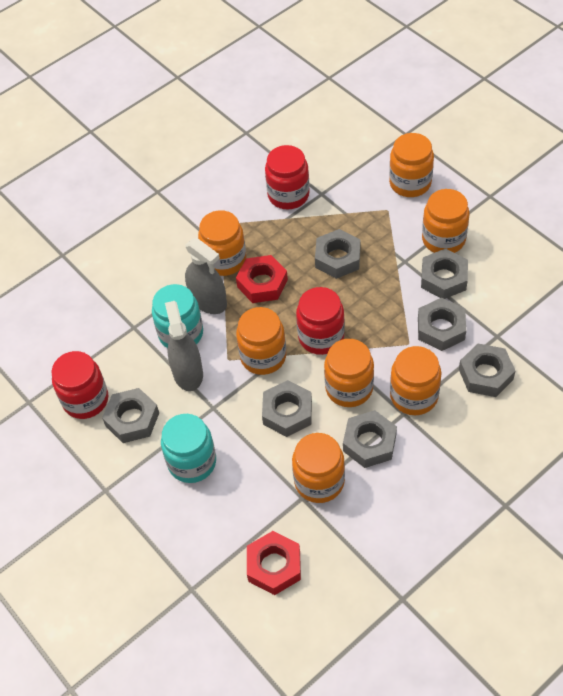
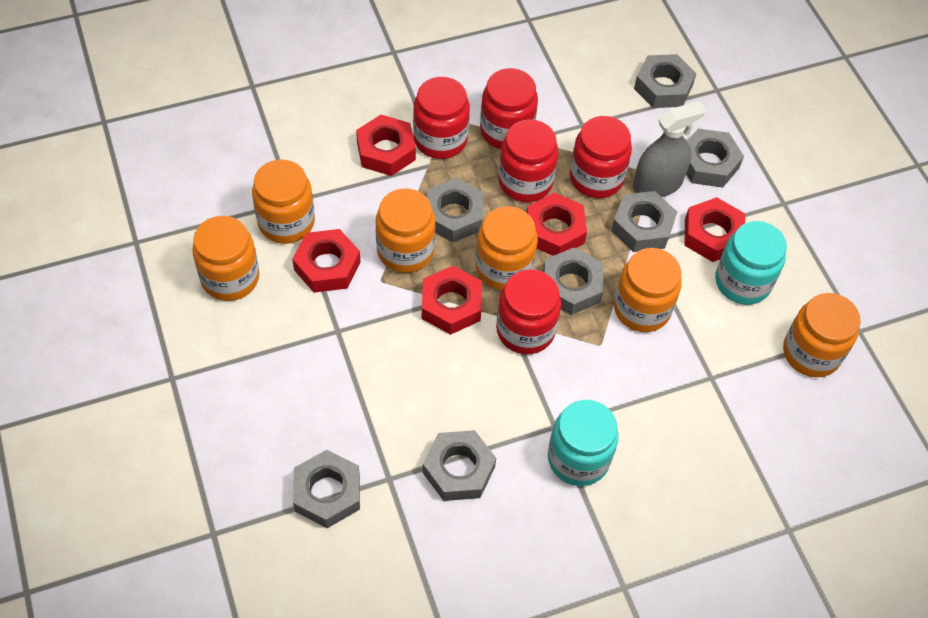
grey spray bottle: 2 -> 1
orange jar: 7 -> 6
red jar: 3 -> 5
red nut: 2 -> 5

